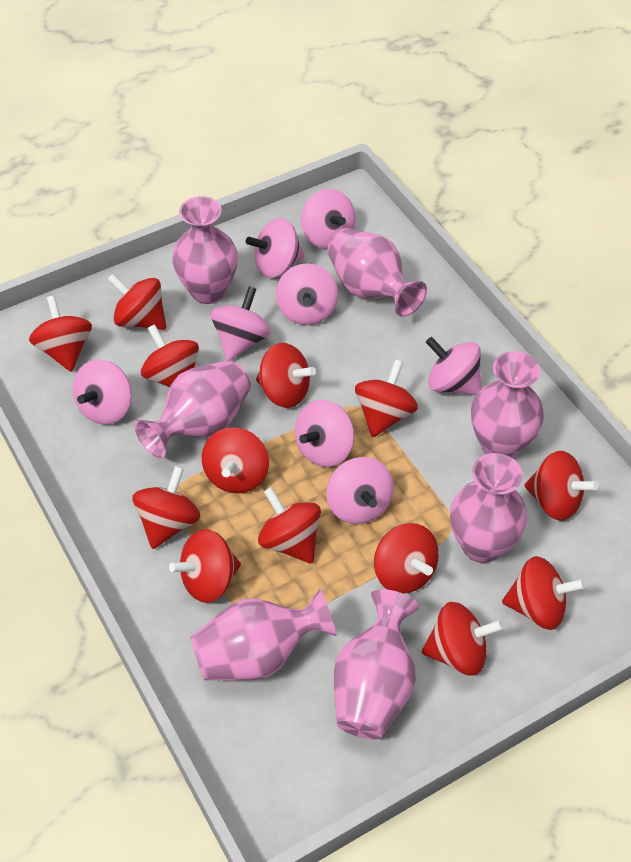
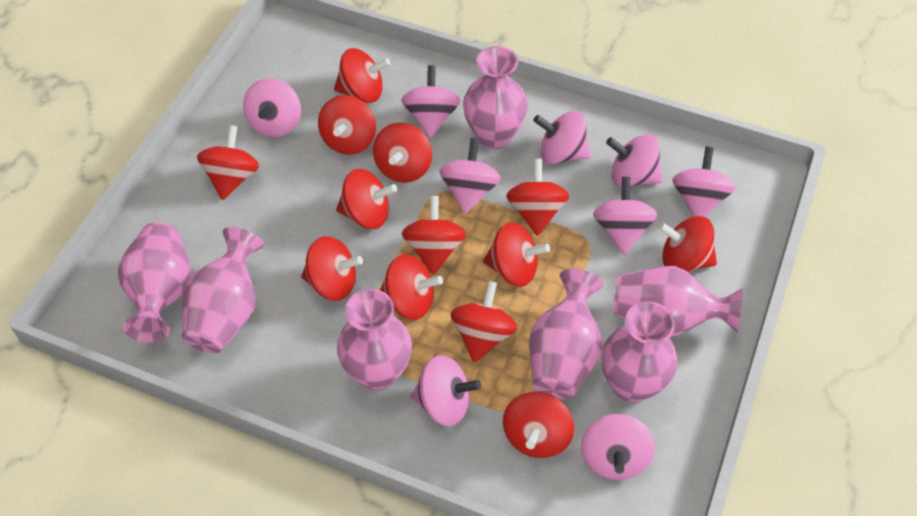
pink spinning top: 8 -> 9

